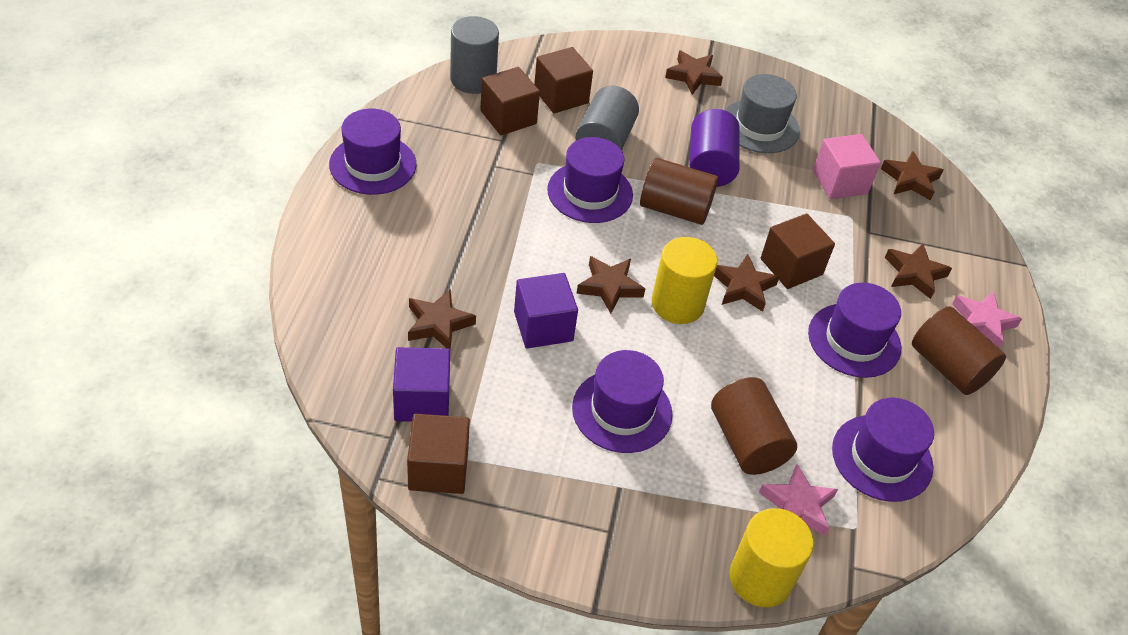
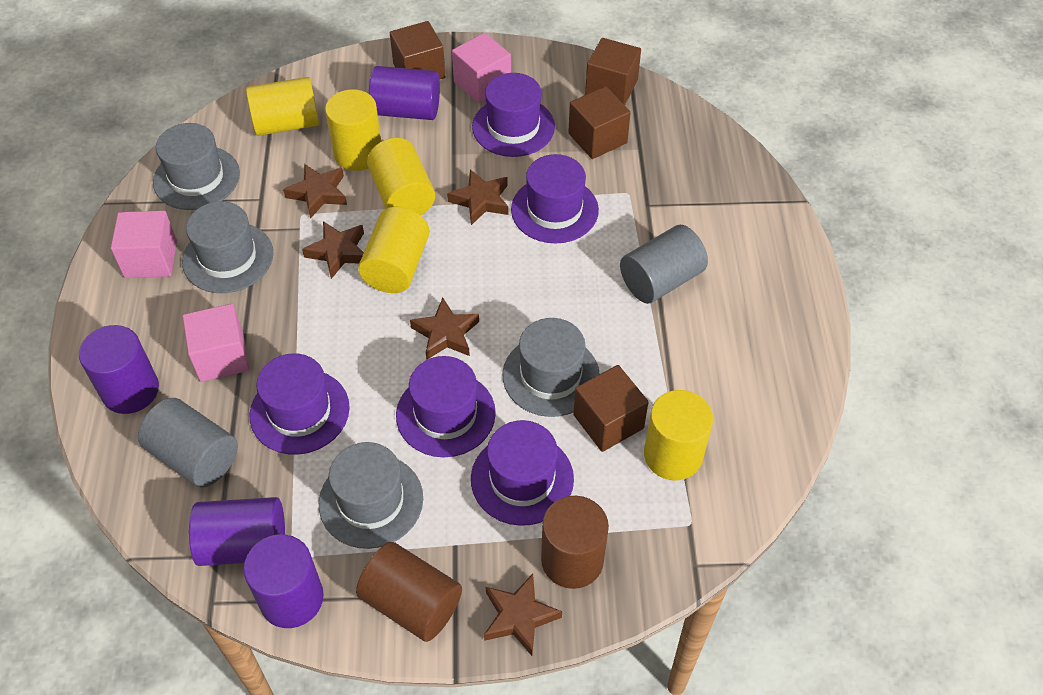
brown cylinder: 3 -> 2
brown star: 6 -> 5
grey hat: 1 -> 4
pink cube: 1 -> 3
pink star: 2 -> 0
purple cube: 2 -> 0
purple cylinder: 1 -> 4
yellow cylinder: 2 -> 5

